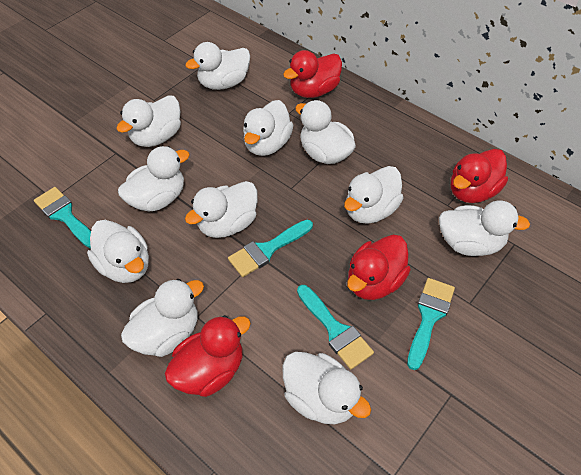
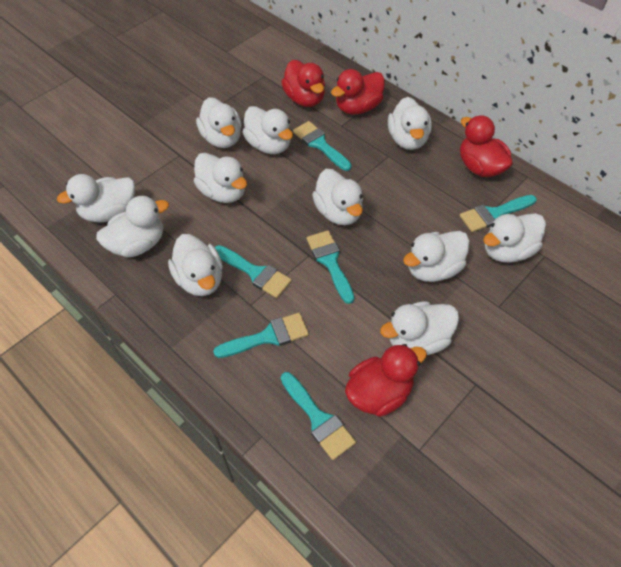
turquoise brush: 4 -> 6

